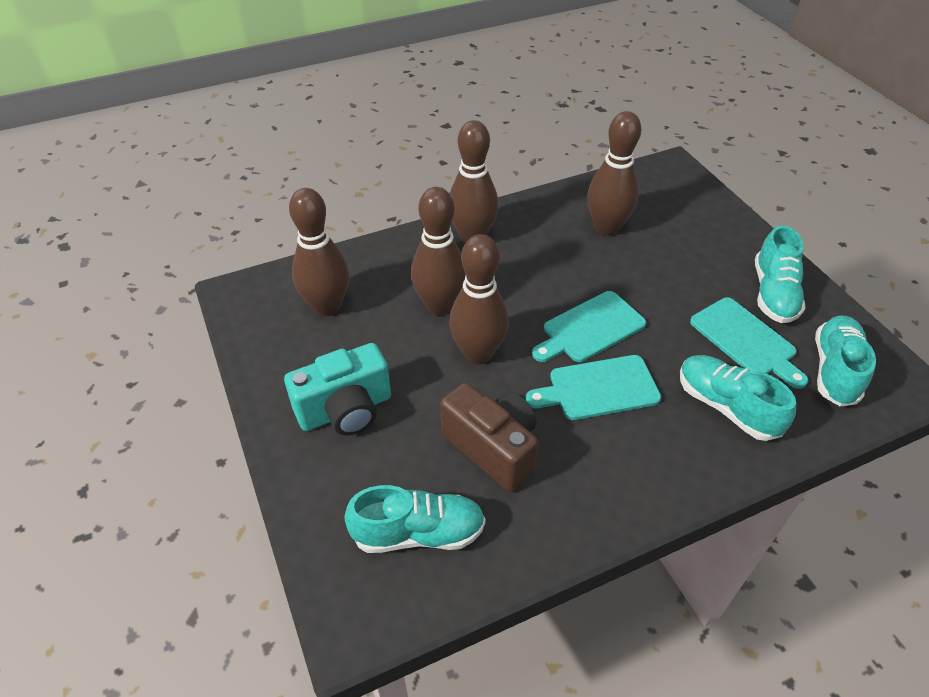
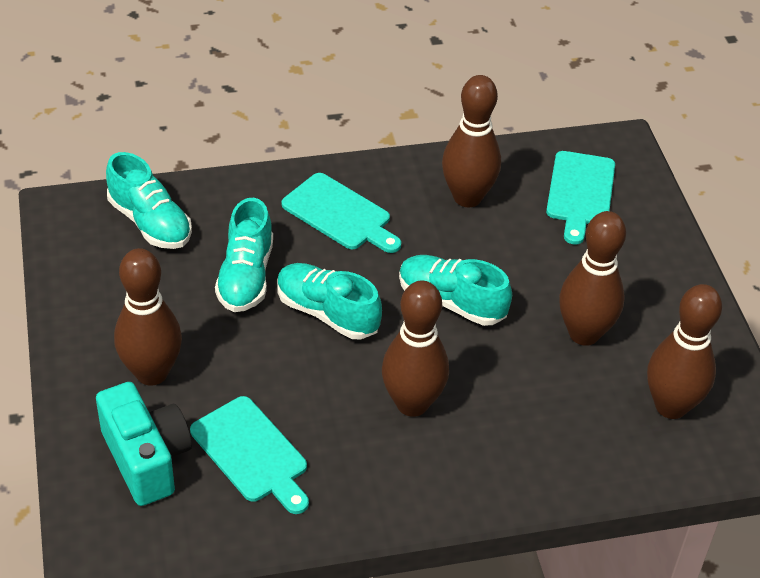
brown camera: 1 -> 0

